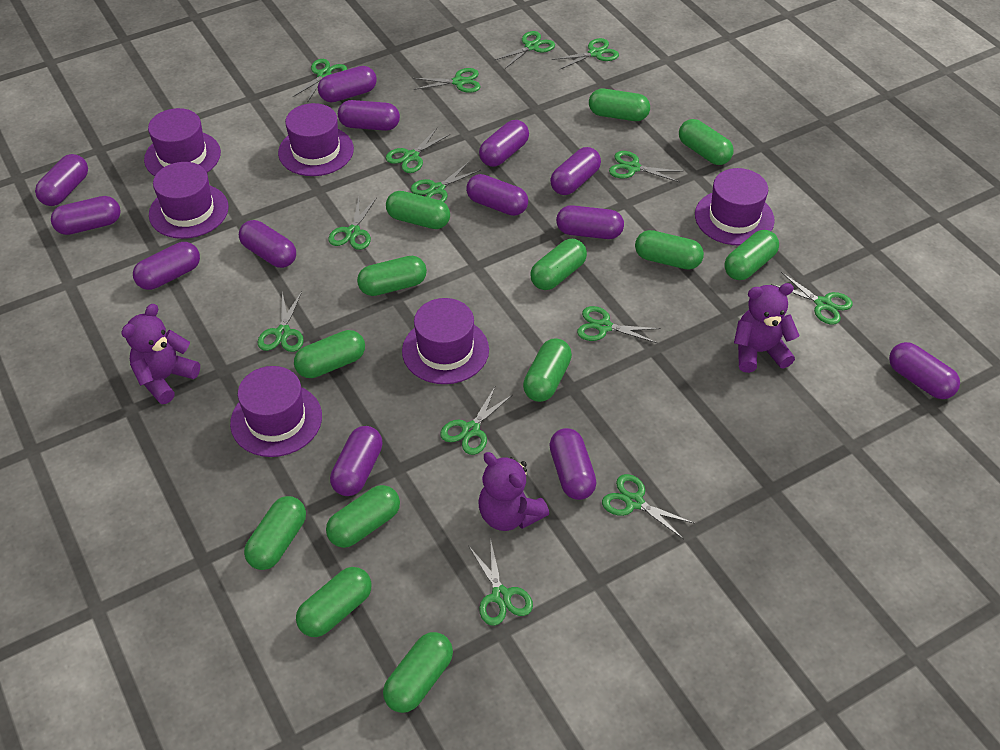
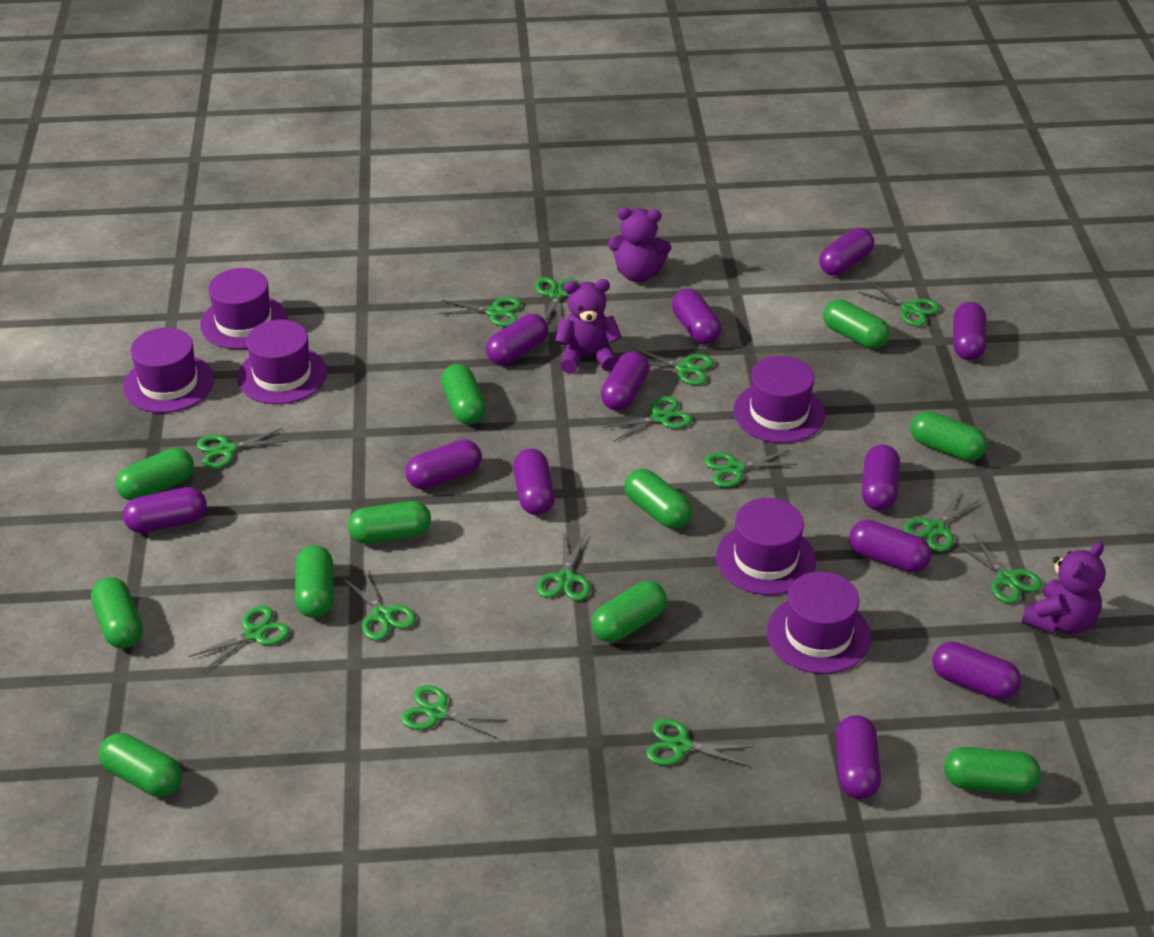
green capsule: 13 -> 11
purple capsule: 13 -> 12

